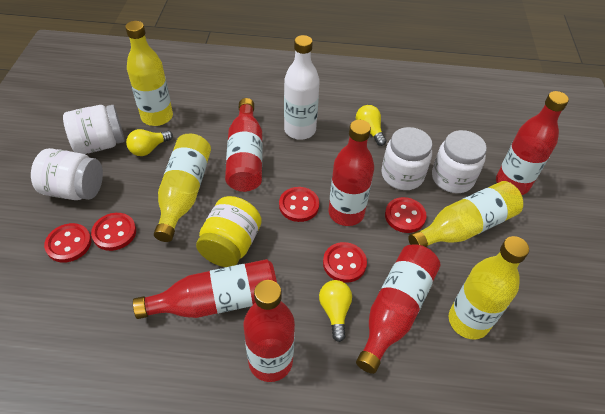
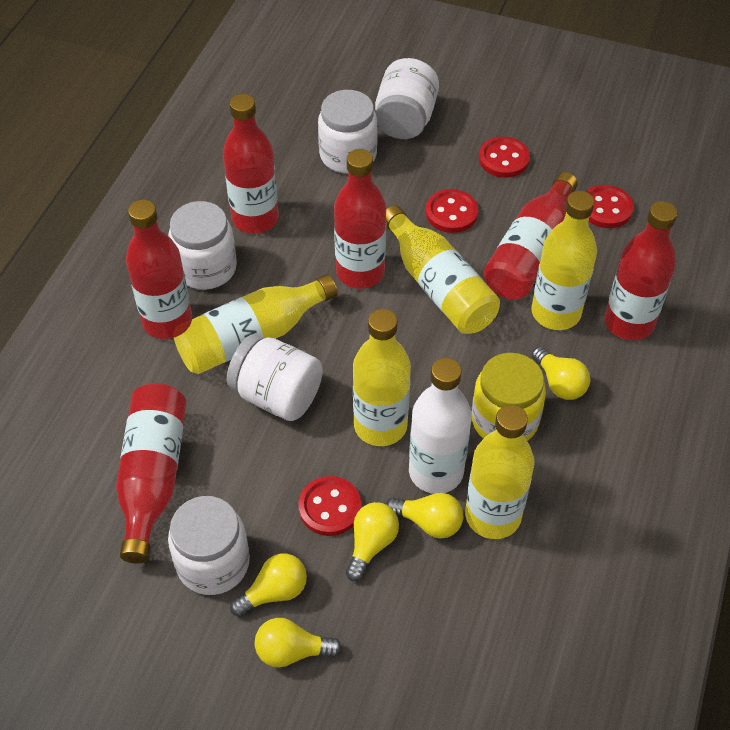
red button: 5 -> 4
white jar: 4 -> 5
yellow bottle: 4 -> 5
yellow light bulb: 3 -> 5

